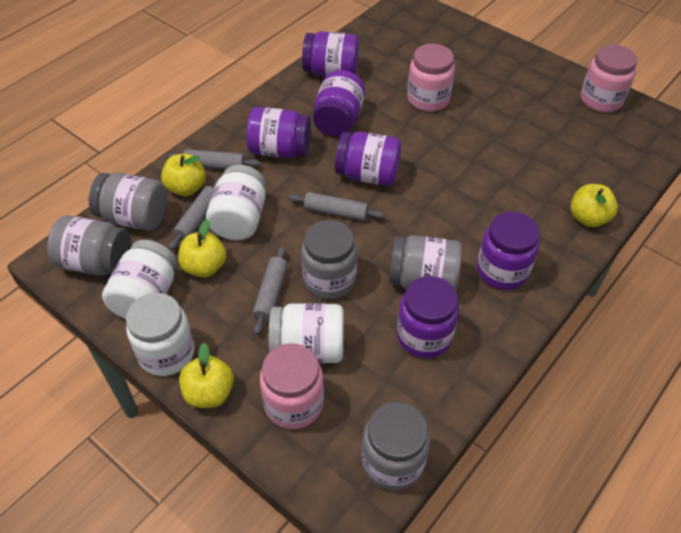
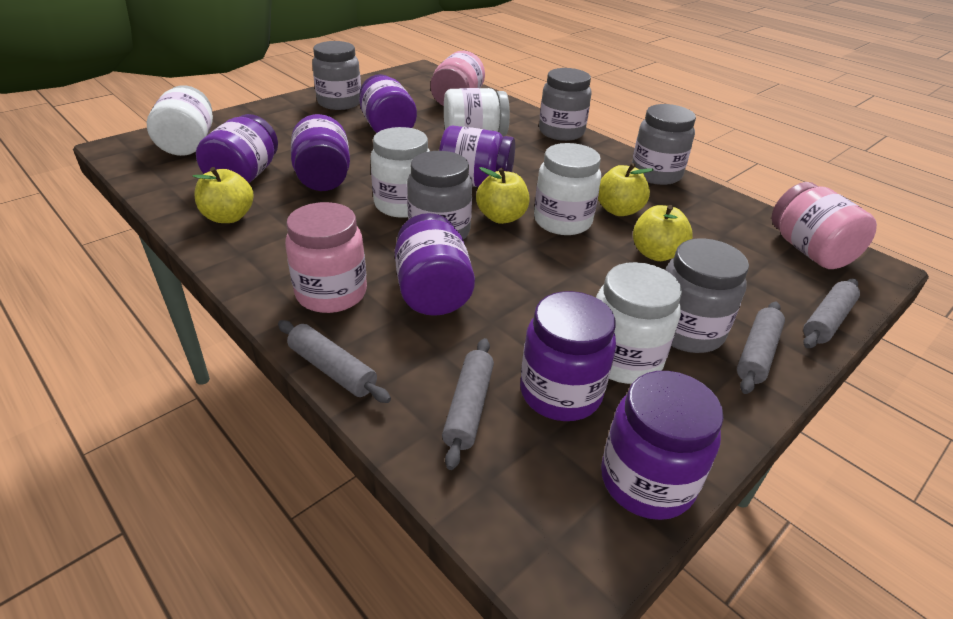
purple jar: 6 -> 7
white jar: 4 -> 5

